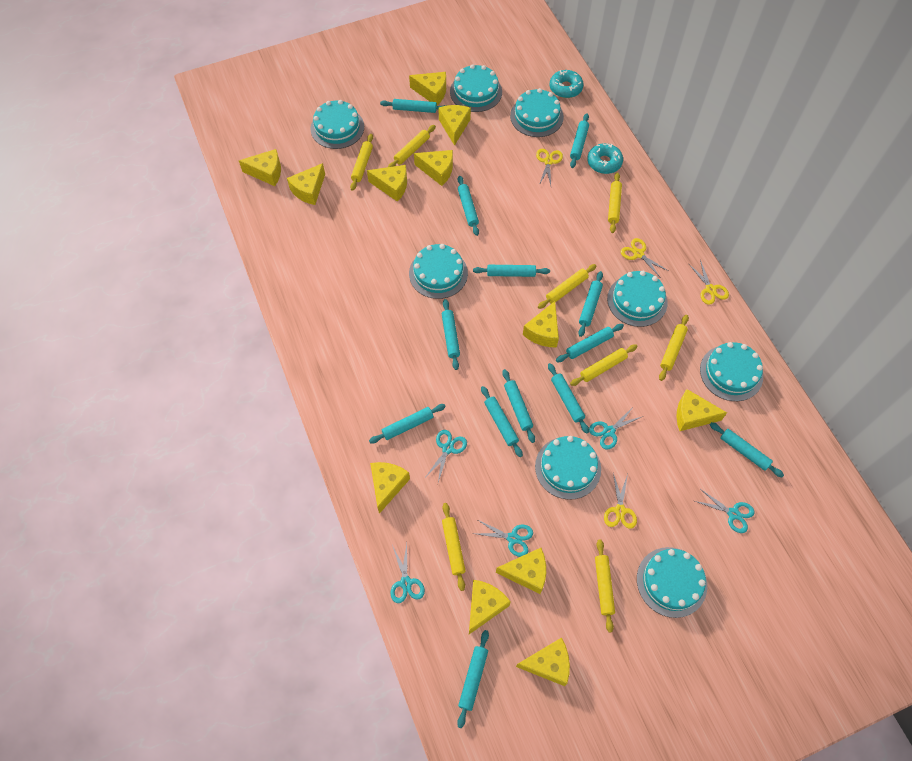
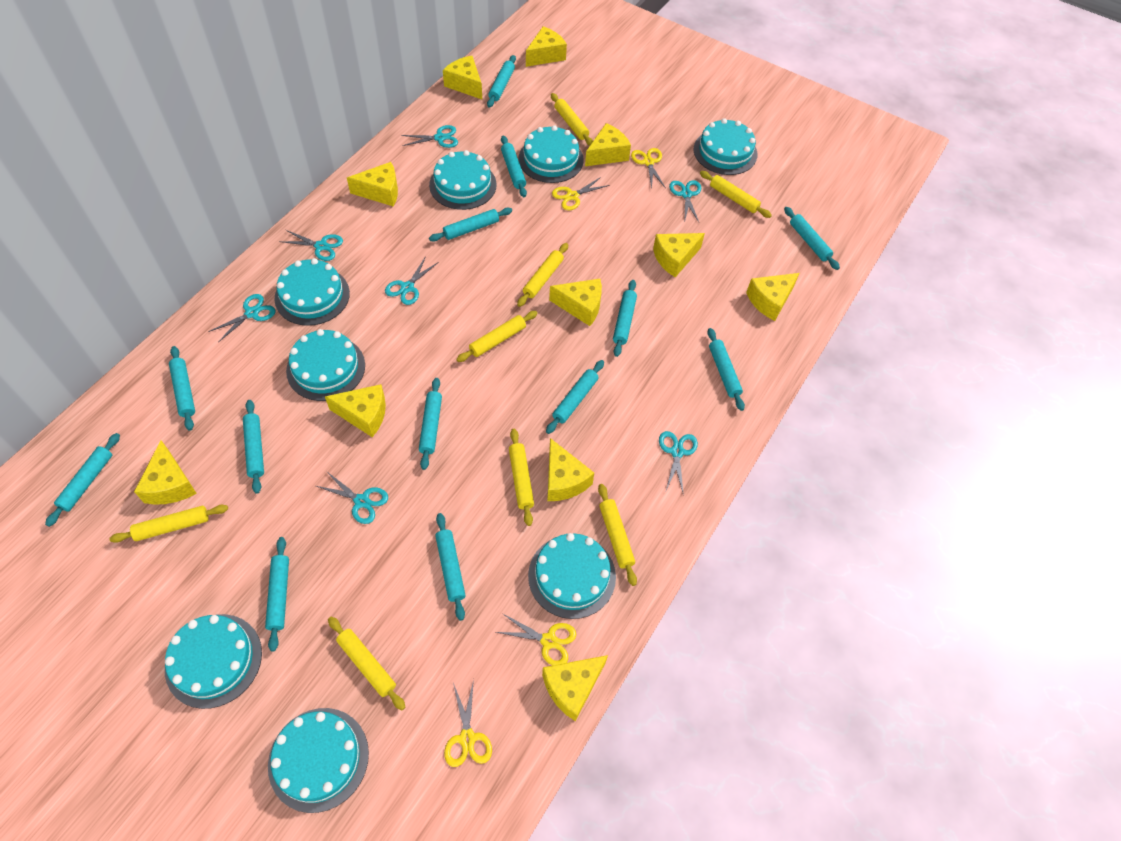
turquoise donut: 2 -> 0
turquoise scissors: 5 -> 7
yellow cheese: 12 -> 11

